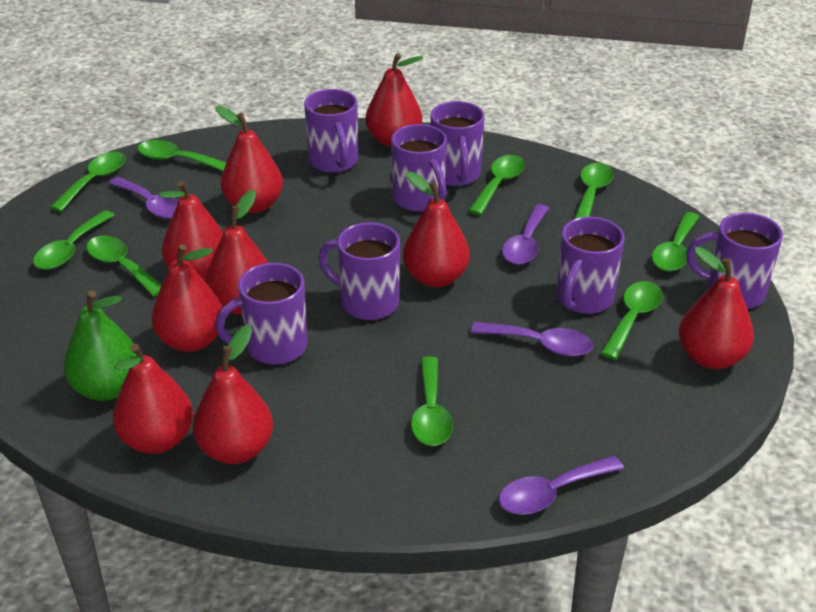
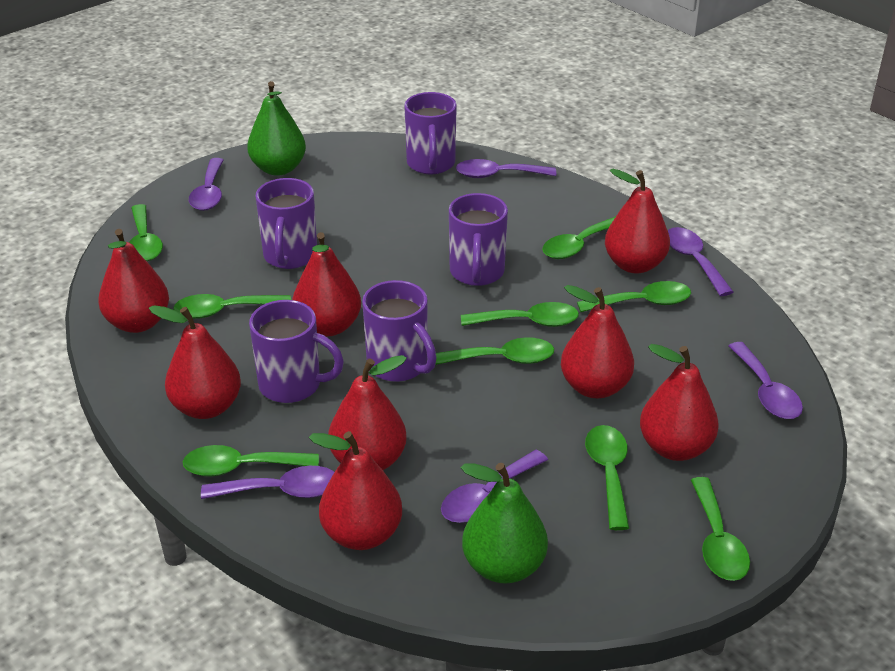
green pear: 1 -> 2
purple mug: 7 -> 5
purple spoon: 4 -> 6
red pear: 9 -> 8

